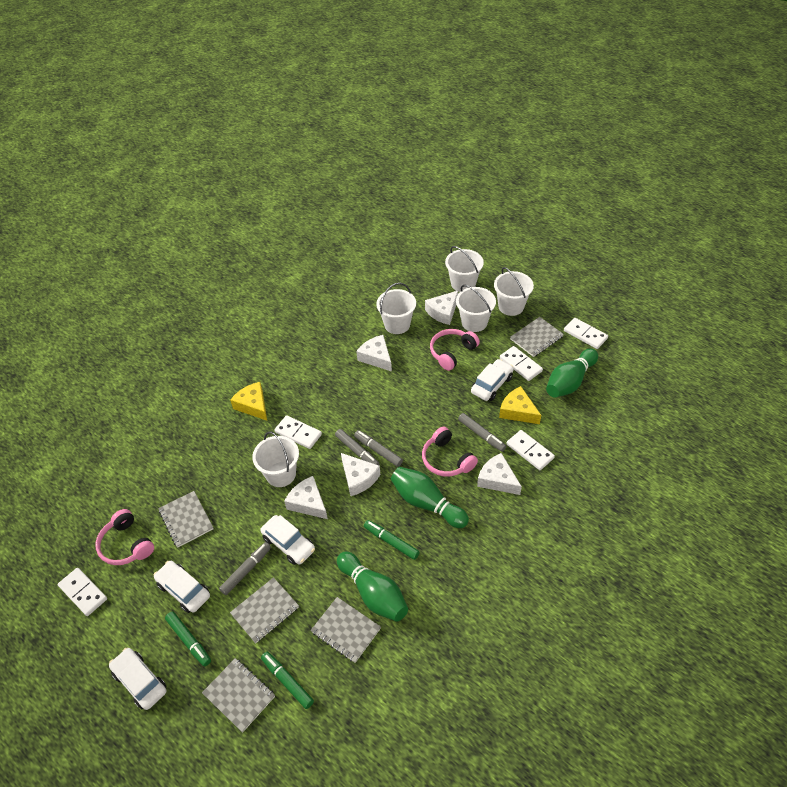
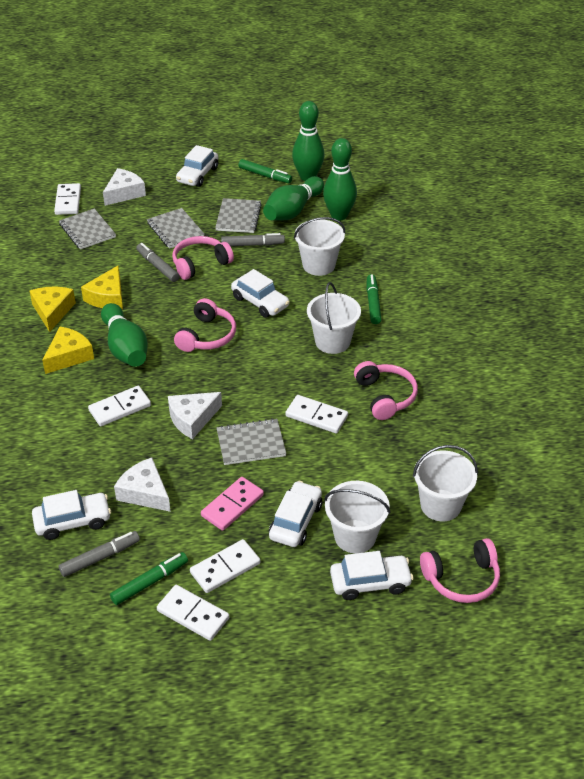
green bowling pin: 3 -> 4
grey marker: 4 -> 3
grey notebook: 5 -> 4
pink domino: 0 -> 1
pink headphones: 3 -> 4
white bucket: 5 -> 4
white car: 4 -> 5
white cheese: 5 -> 3
yellow cheese: 2 -> 3

